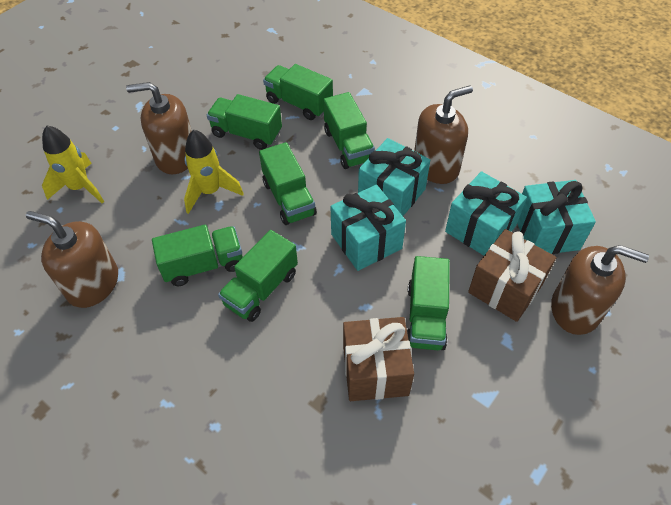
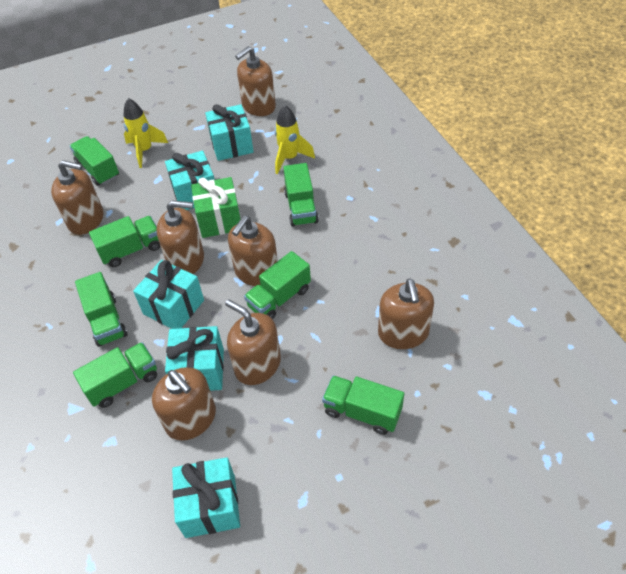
brown gift: 2 -> 0
brown soap dispenser: 4 -> 7
green gift: 0 -> 1
turquoise gift: 4 -> 5

